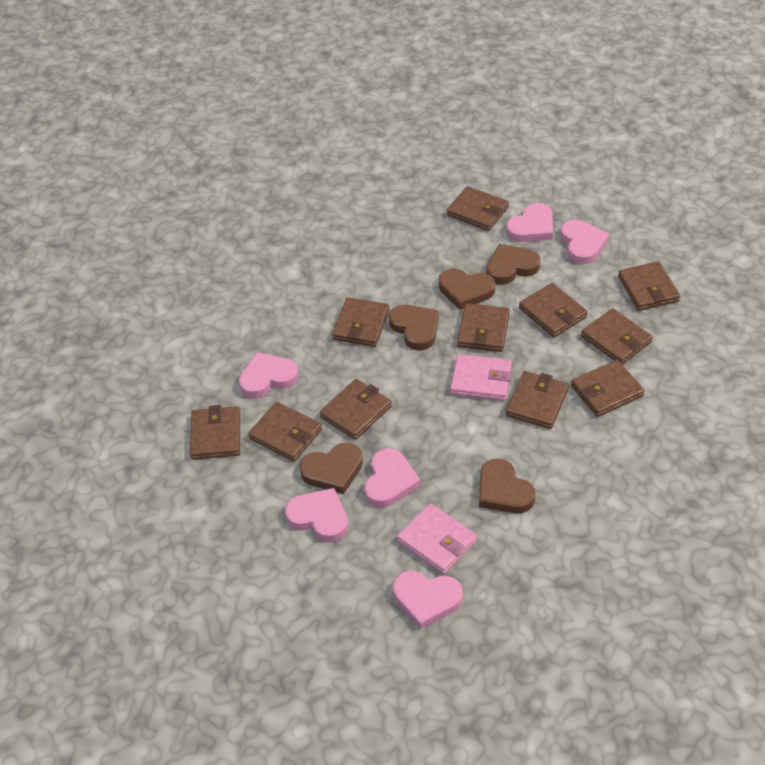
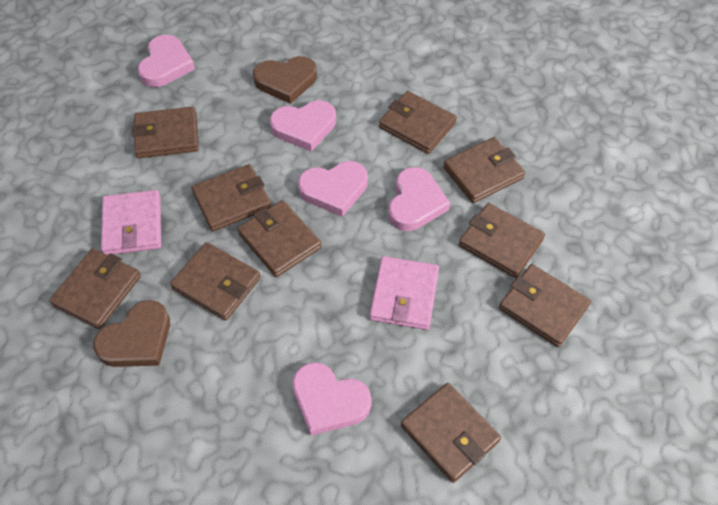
brown heart: 5 -> 2
brown wallet: 11 -> 10
pink heart: 6 -> 5

